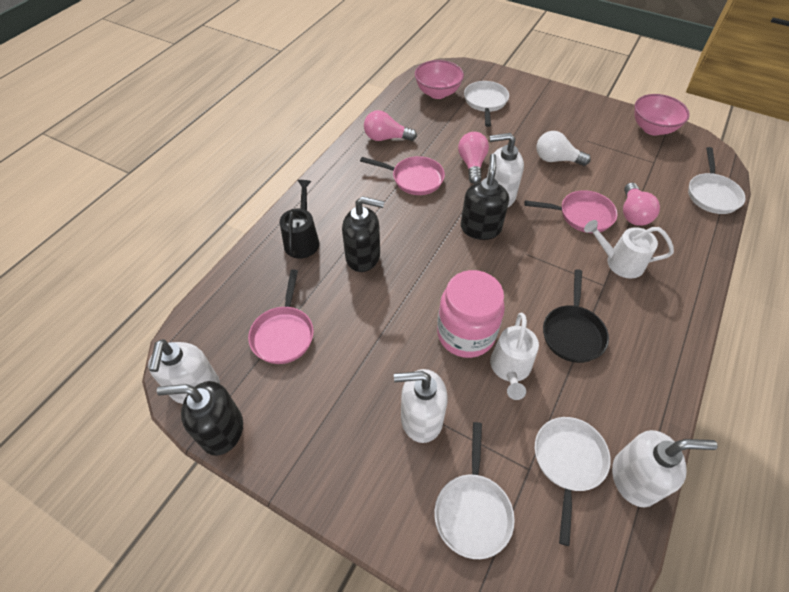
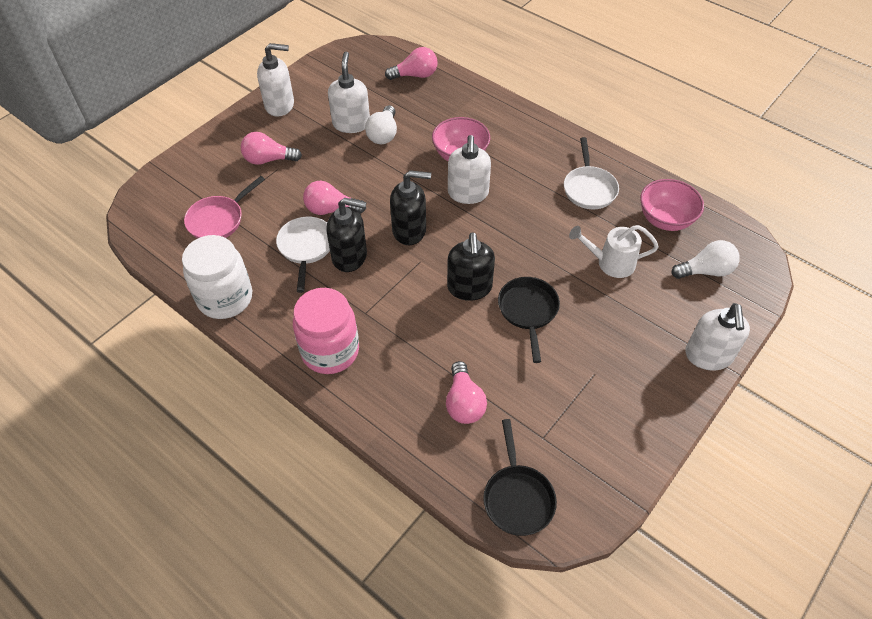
black pan: 1 -> 2
black watering can: 1 -> 0
pink light bulb: 3 -> 4
pink pan: 3 -> 1
white jar: 0 -> 1
white light bulb: 1 -> 2
white pan: 4 -> 2
white watering can: 2 -> 1

